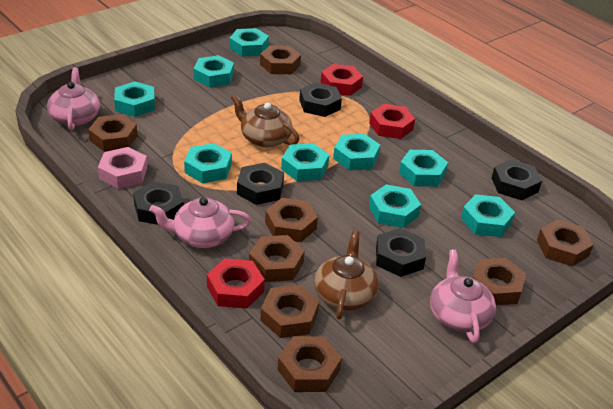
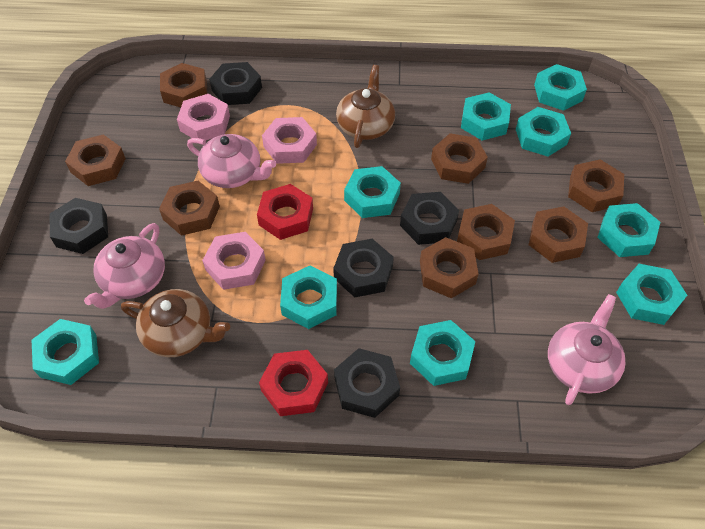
pink nut: 1 -> 3
red nut: 3 -> 2

